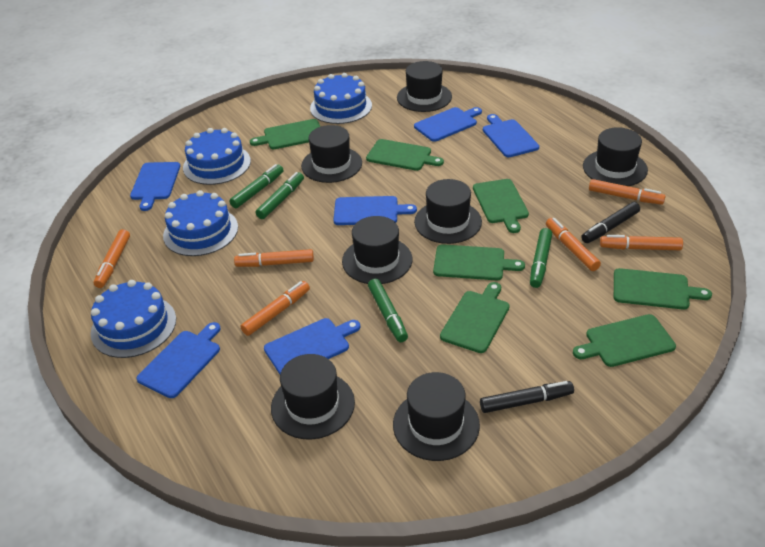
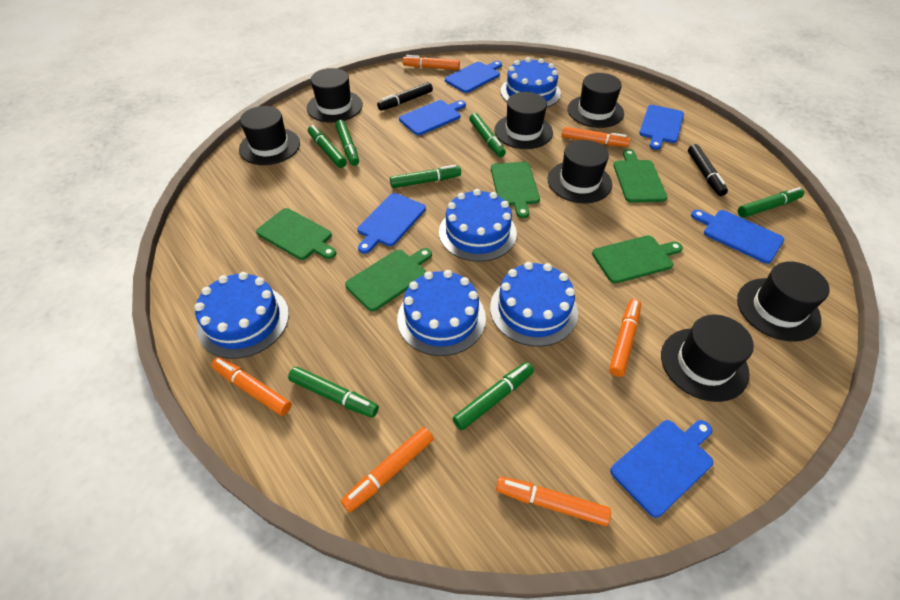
blue cake: 4 -> 5
green cutting board: 7 -> 5
green marker: 4 -> 7

